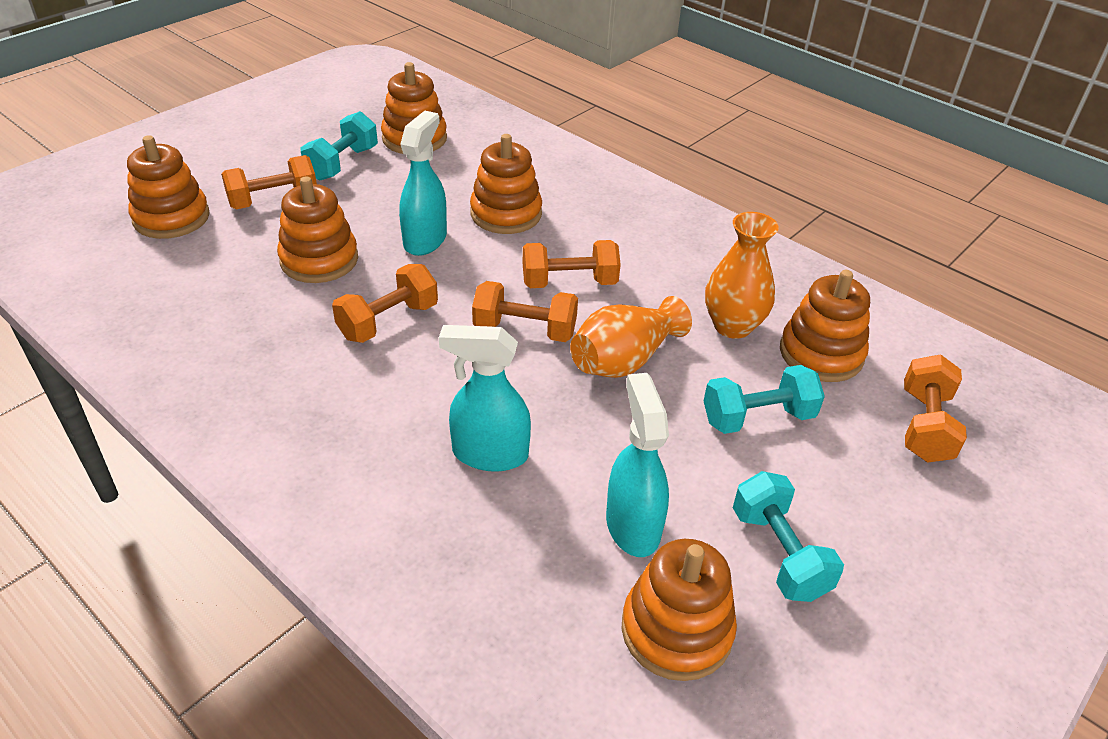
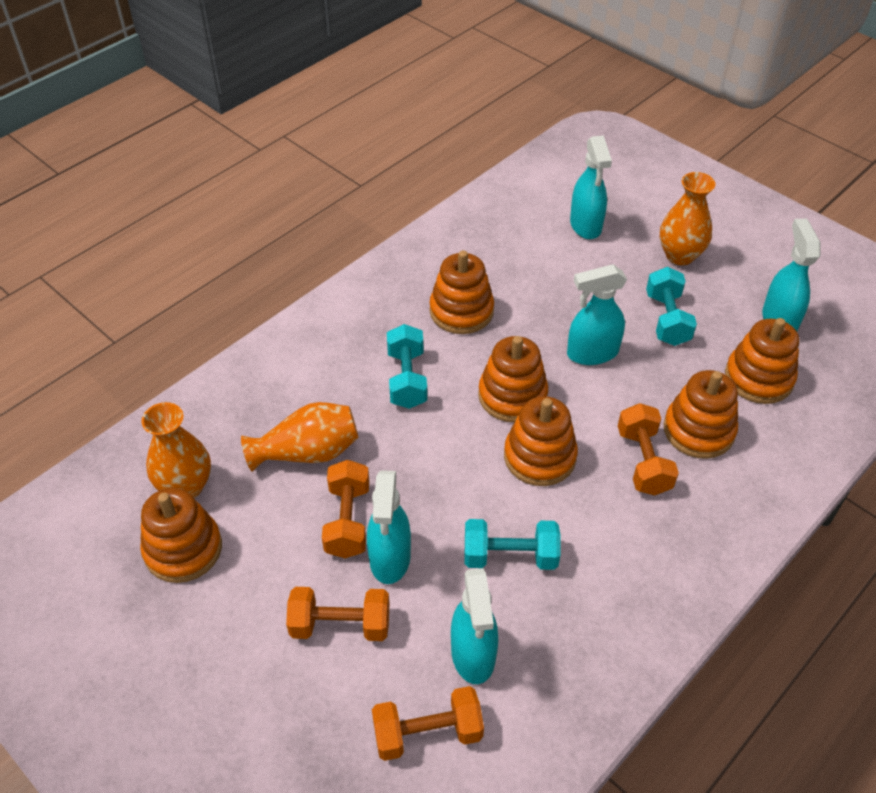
orange dumbbell: 5 -> 4
orange vase: 2 -> 3
turquoise spray bottle: 3 -> 5

